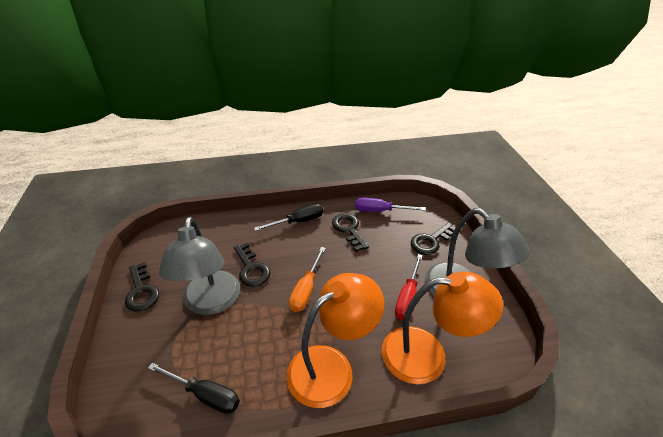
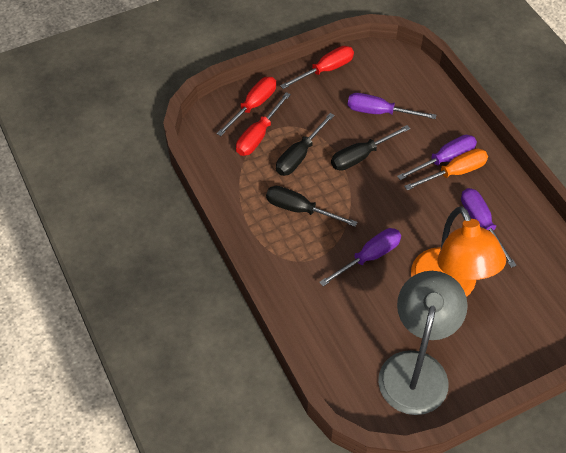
black key: 4 -> 0
black screwdriver: 2 -> 3
grey lamp: 2 -> 1
orange lamp: 2 -> 1
purple screwdriver: 1 -> 4
red screwdriver: 1 -> 3

